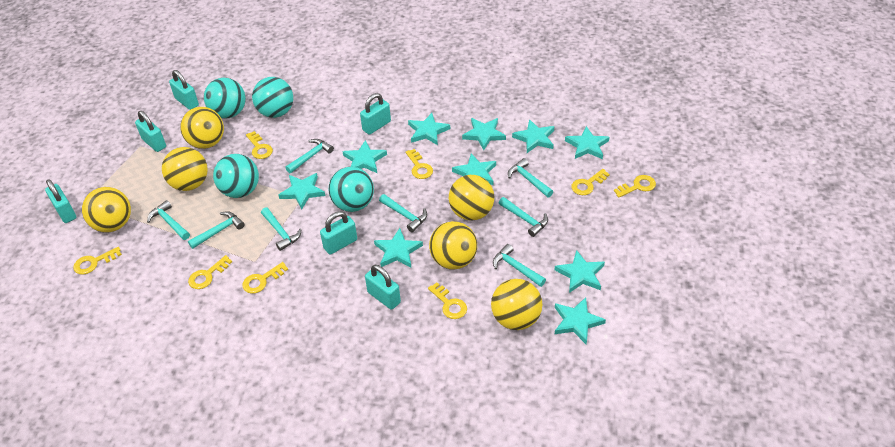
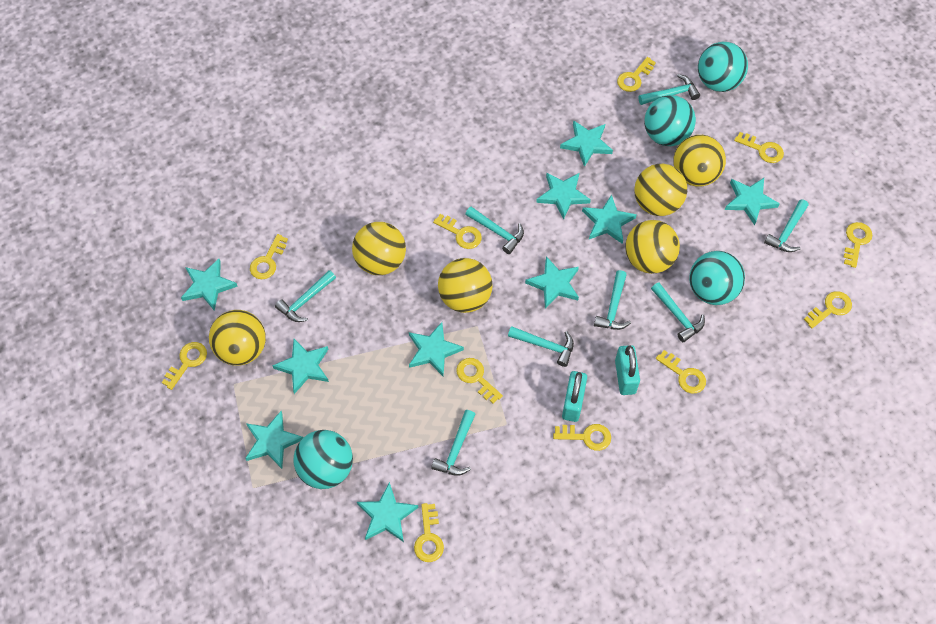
turquoise padlock: 6 -> 2
yellow key: 8 -> 11

